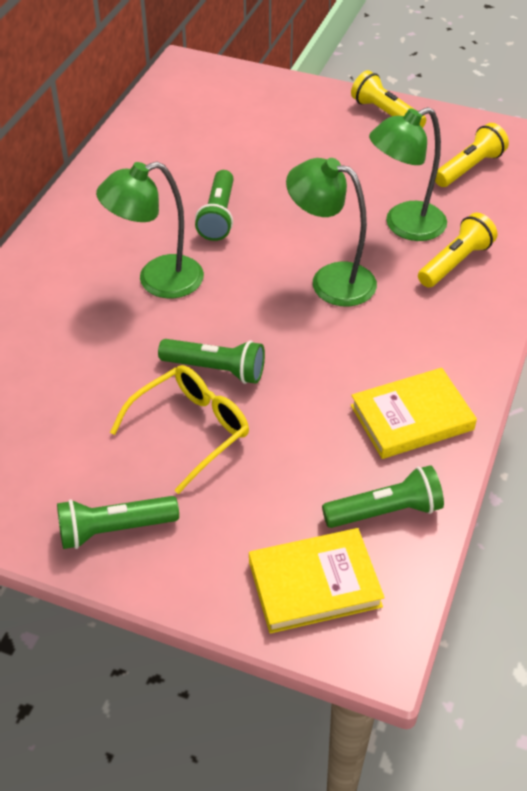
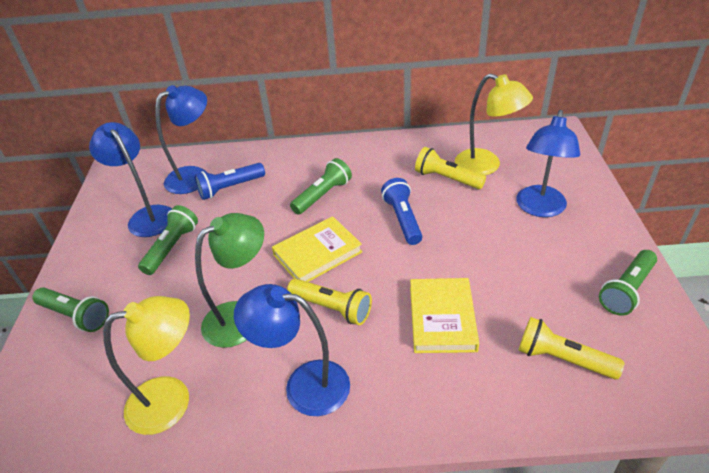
blue flashlight: 0 -> 2
blue lamp: 0 -> 4
green lamp: 3 -> 1
yellow glasses: 1 -> 0
yellow lamp: 0 -> 2

